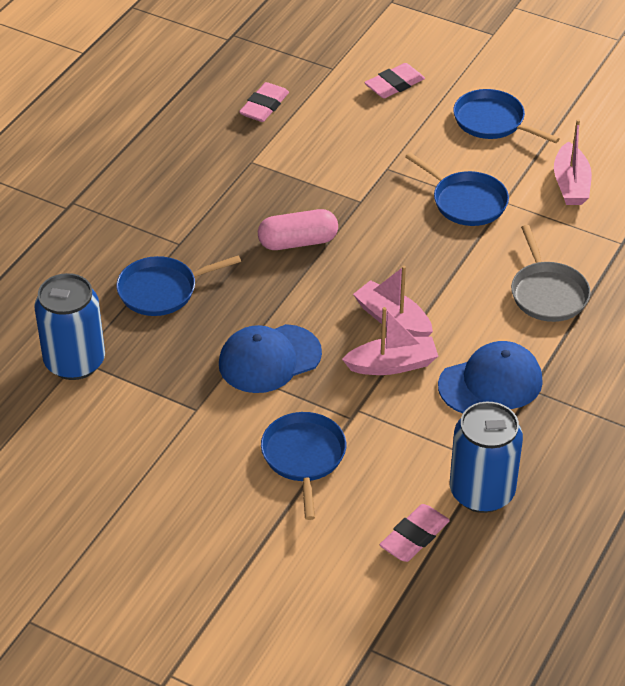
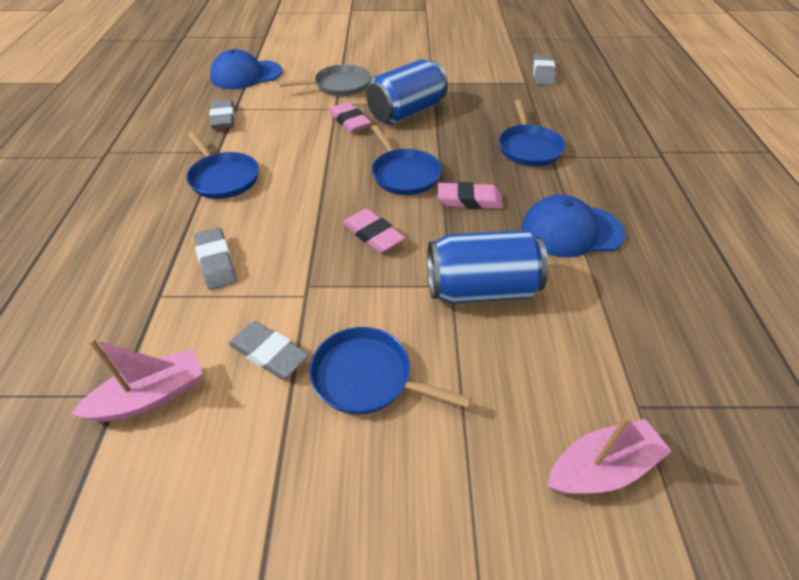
grey eraser: 0 -> 4
pink boat: 3 -> 2
pink capsule: 1 -> 0

